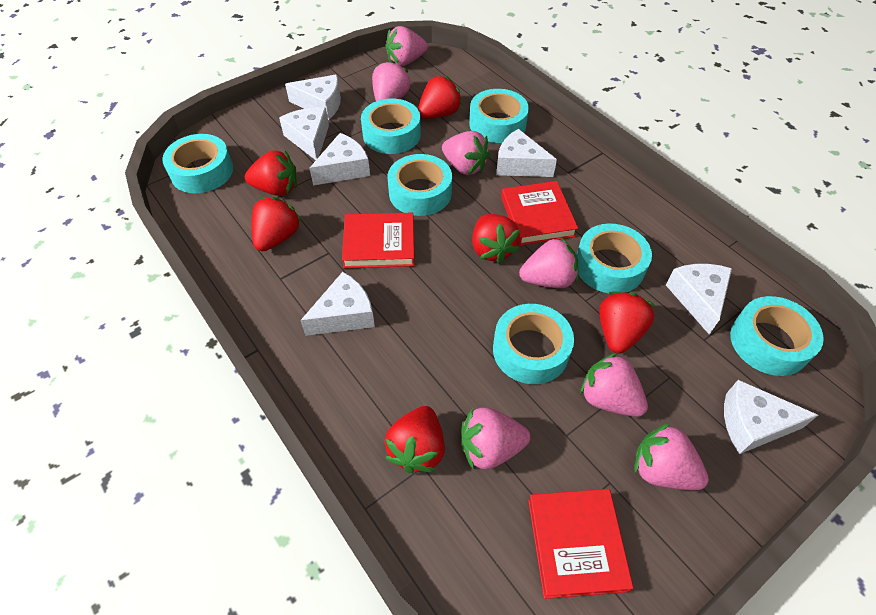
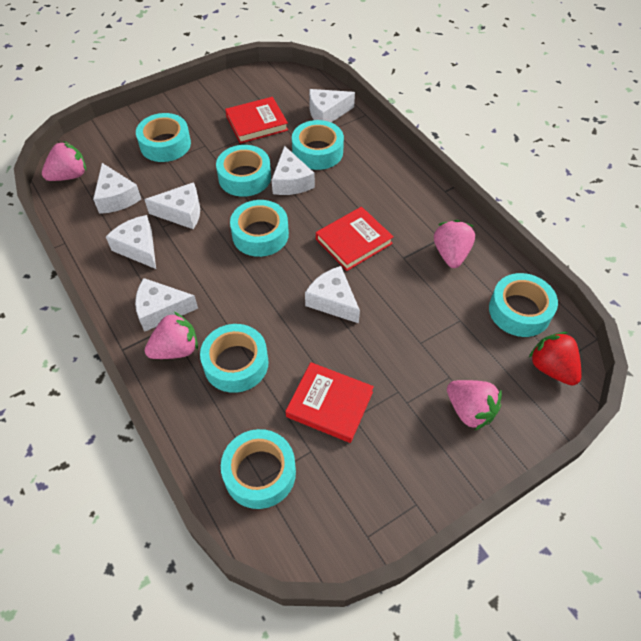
pink strawberry: 7 -> 4
red strawberry: 6 -> 1

